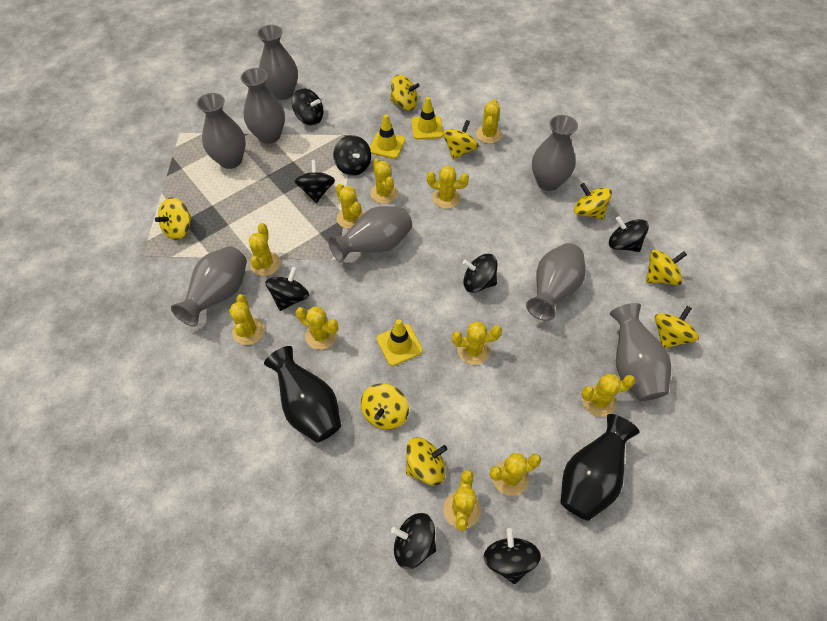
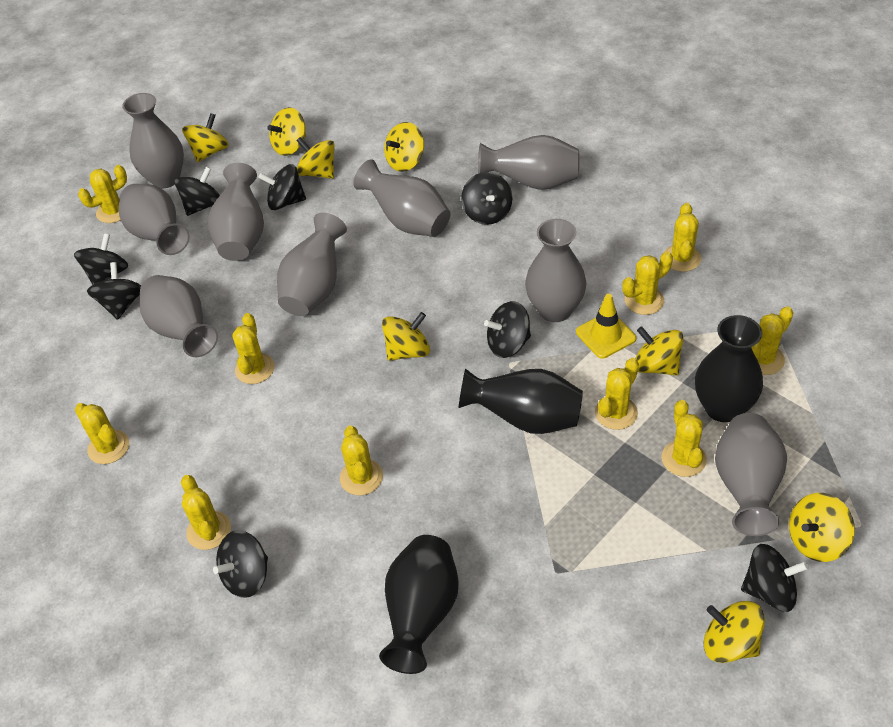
black vase: 2 -> 3
grey vase: 8 -> 9
yellow cactus: 11 -> 10
yellow traffic cone: 3 -> 1

